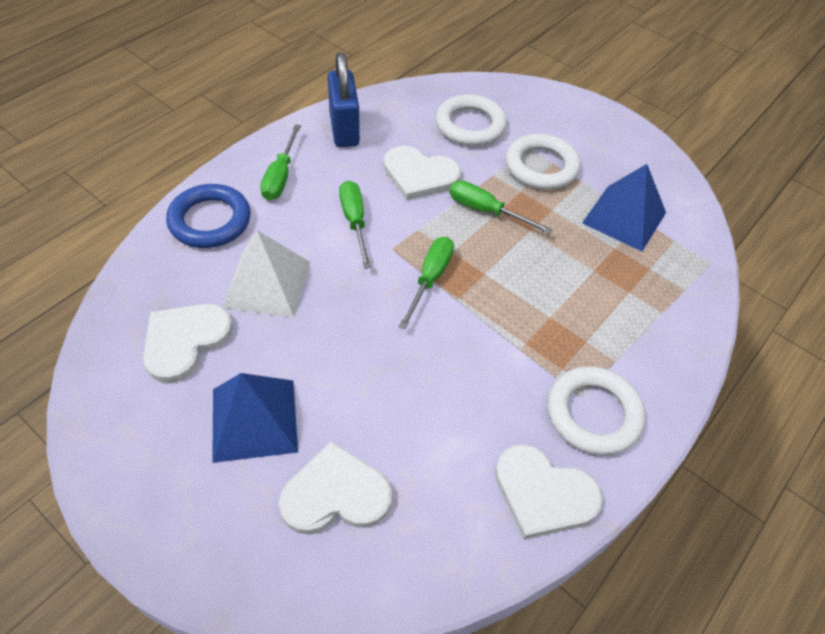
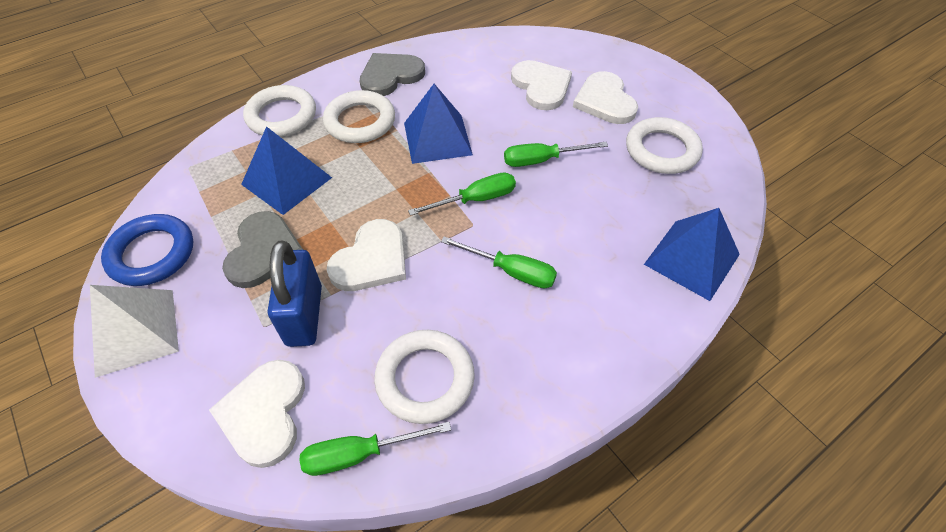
blue pyramid: 2 -> 3
grey heart: 0 -> 2
white ring: 3 -> 4

